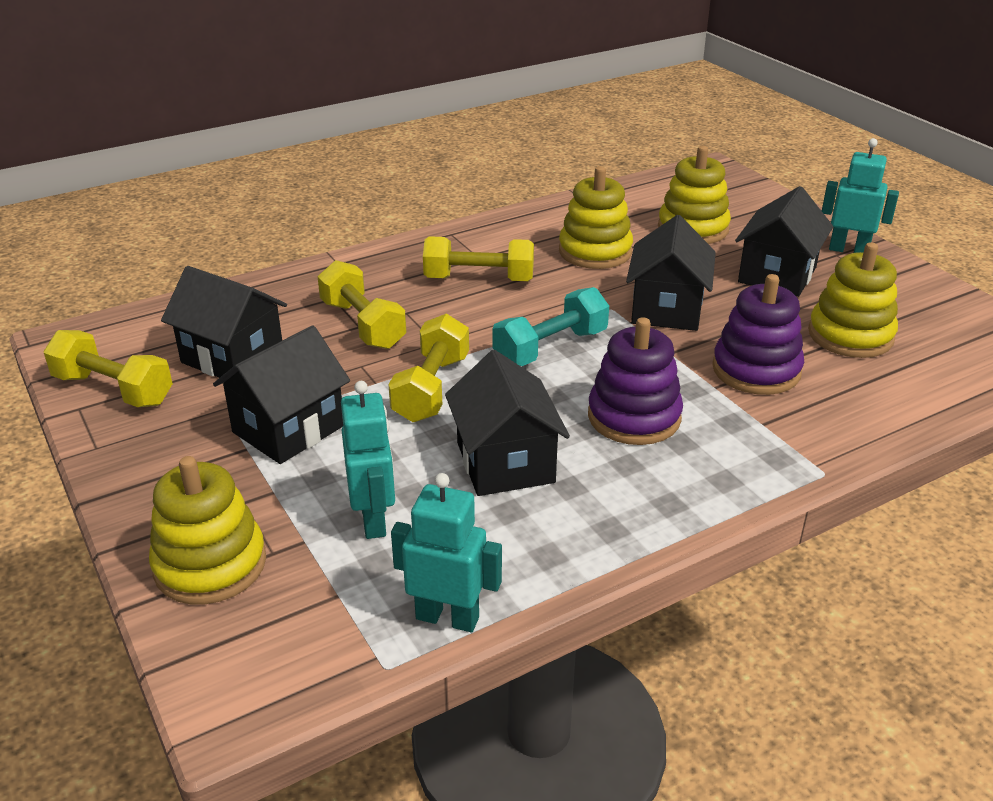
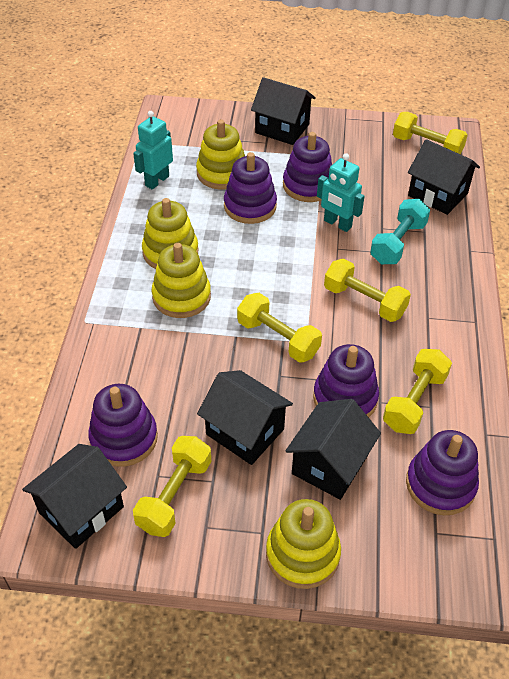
purple stacking toy: 2 -> 5
turquoise robot: 3 -> 2
yellow dumbbell: 4 -> 5

